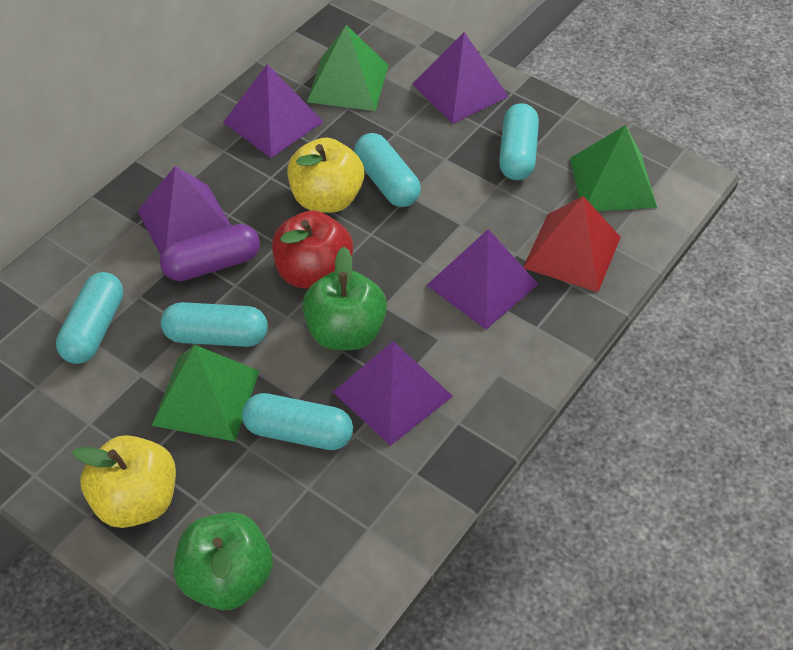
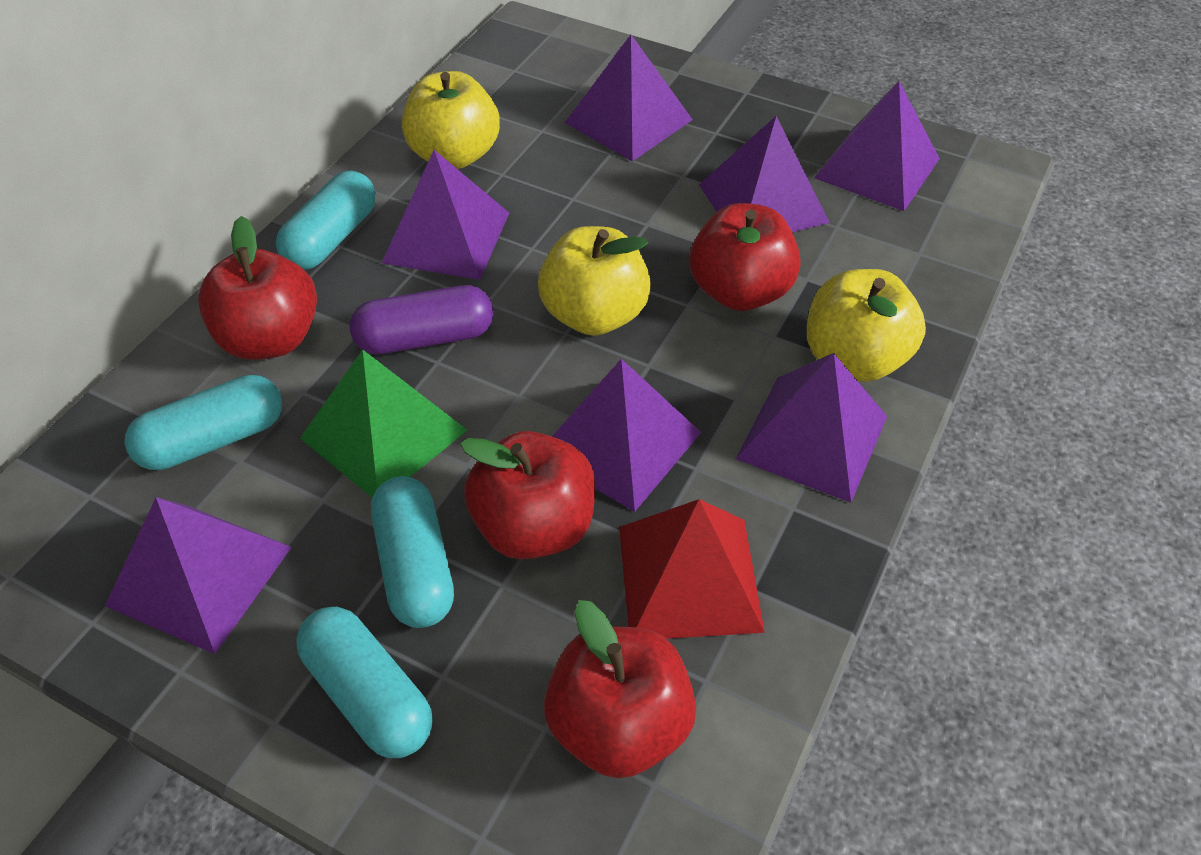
green apple: 2 -> 0
green pyramid: 3 -> 1
purple pyramid: 5 -> 7
red apple: 1 -> 4
turquoise capsule: 5 -> 4
yellow apple: 2 -> 3

